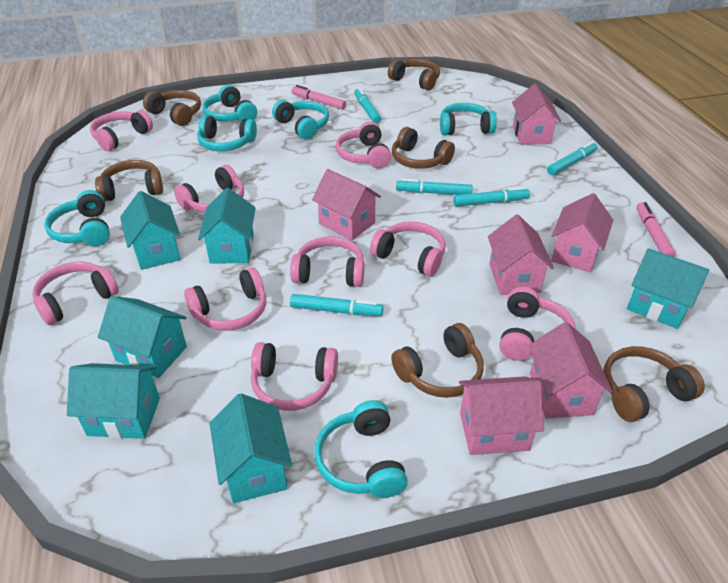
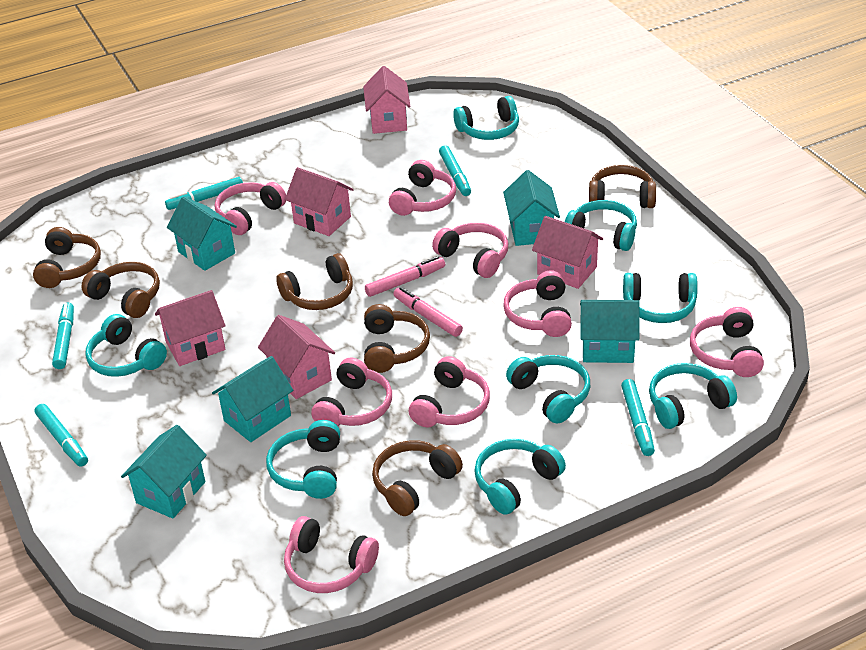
pink headphones: 9 -> 8
pink house: 6 -> 5
turquoise headphones: 6 -> 8
turquoise house: 6 -> 5

